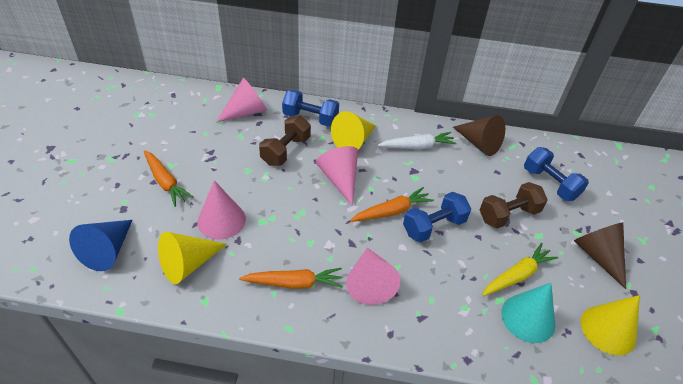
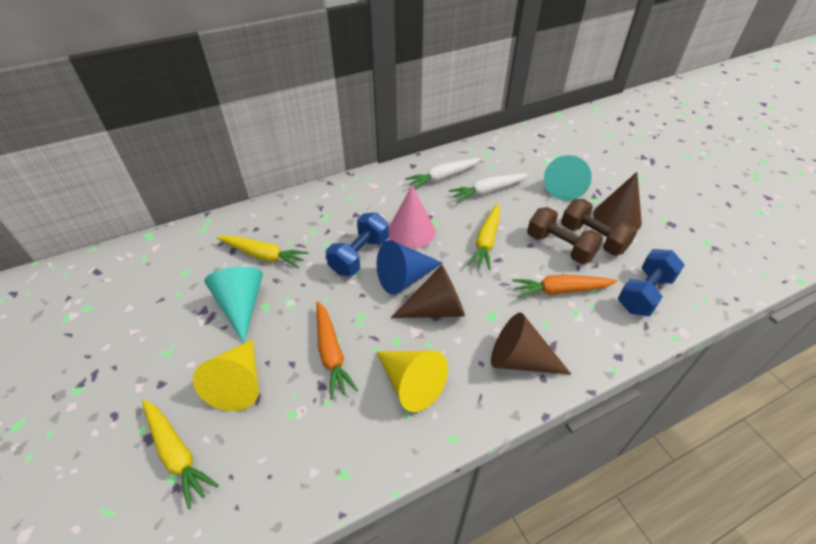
blue dumbbell: 3 -> 2
brown cone: 2 -> 3
orange carrot: 3 -> 2
pink cone: 4 -> 1
turquoise cone: 1 -> 2
white carrot: 1 -> 2
yellow carrot: 1 -> 3
yellow cone: 3 -> 2

